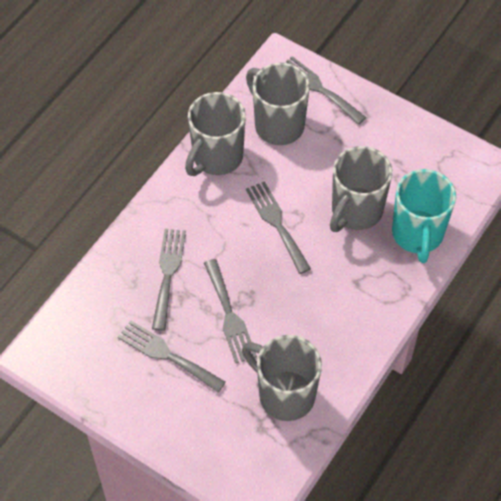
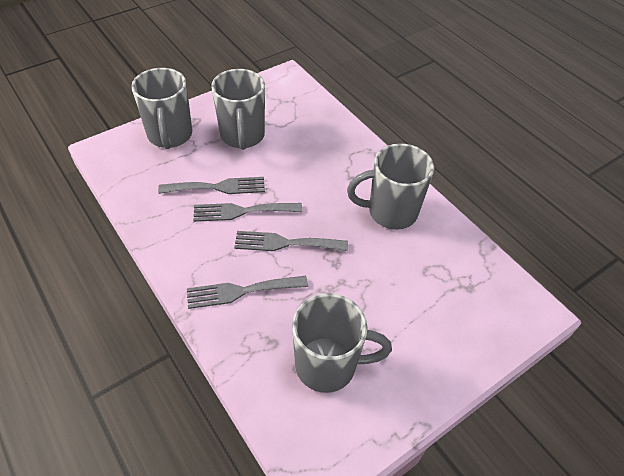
grey fork: 5 -> 4
turquoise mug: 1 -> 0

